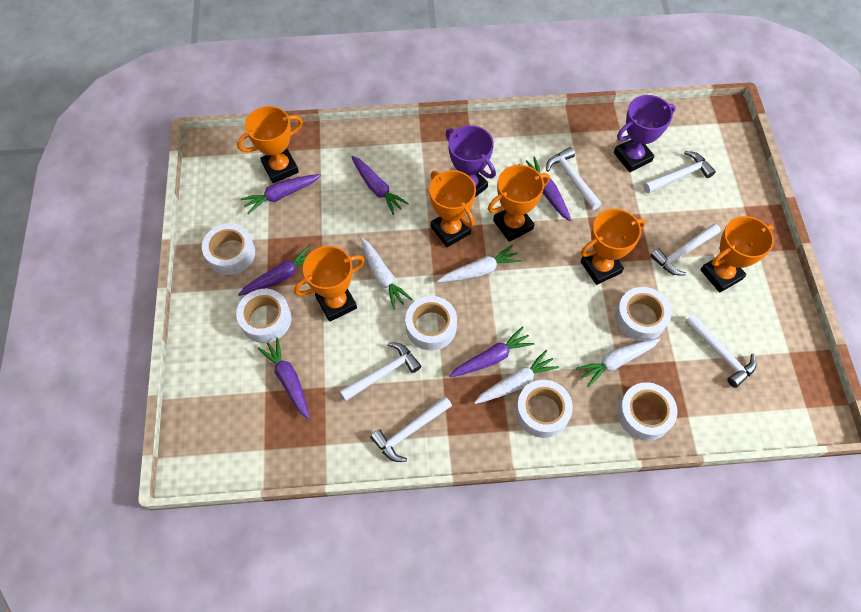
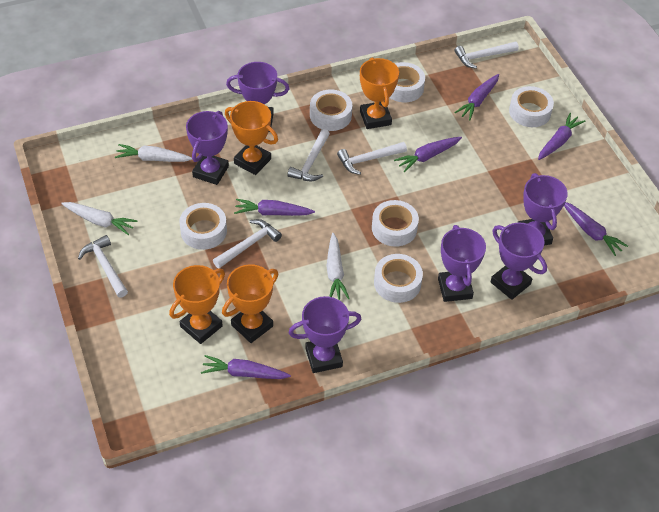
orange trophy: 6 -> 4
purple trophy: 2 -> 6
white carrot: 4 -> 3
white hammer: 6 -> 5

